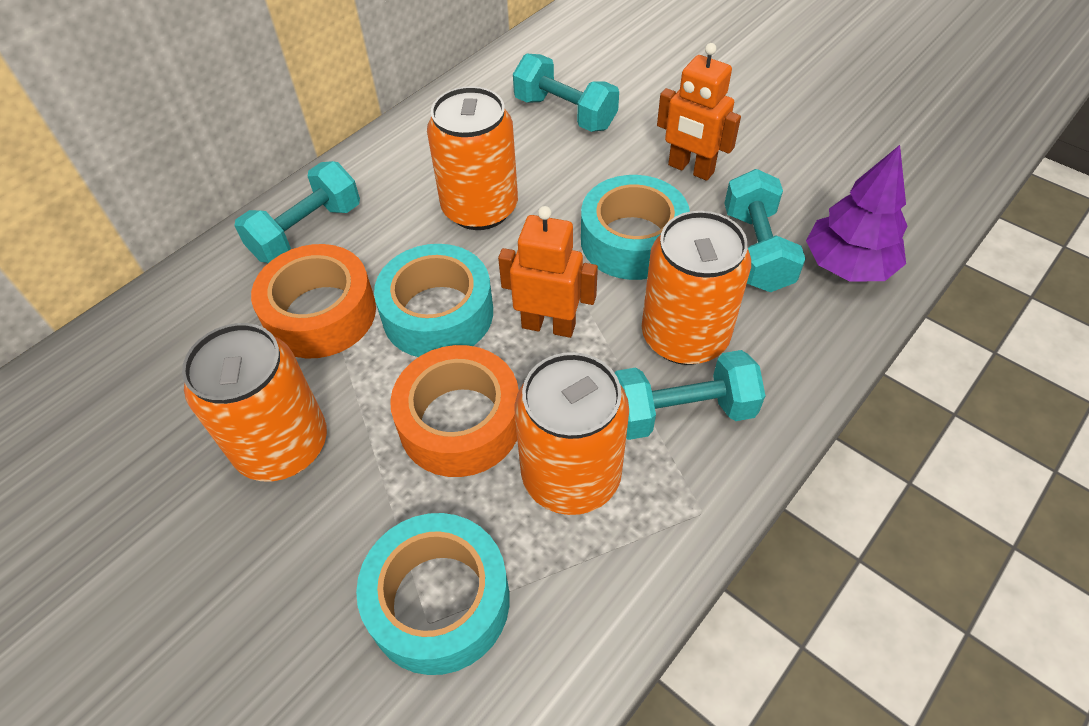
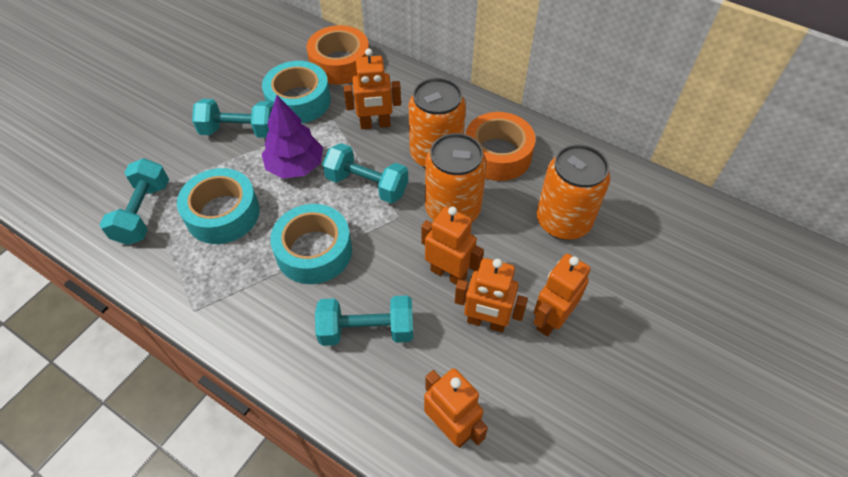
orange can: 4 -> 3
orange robot: 2 -> 5

